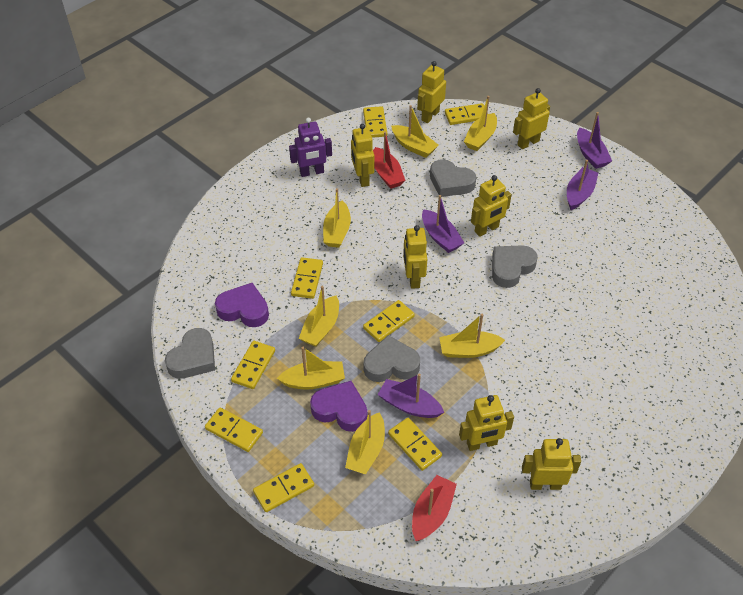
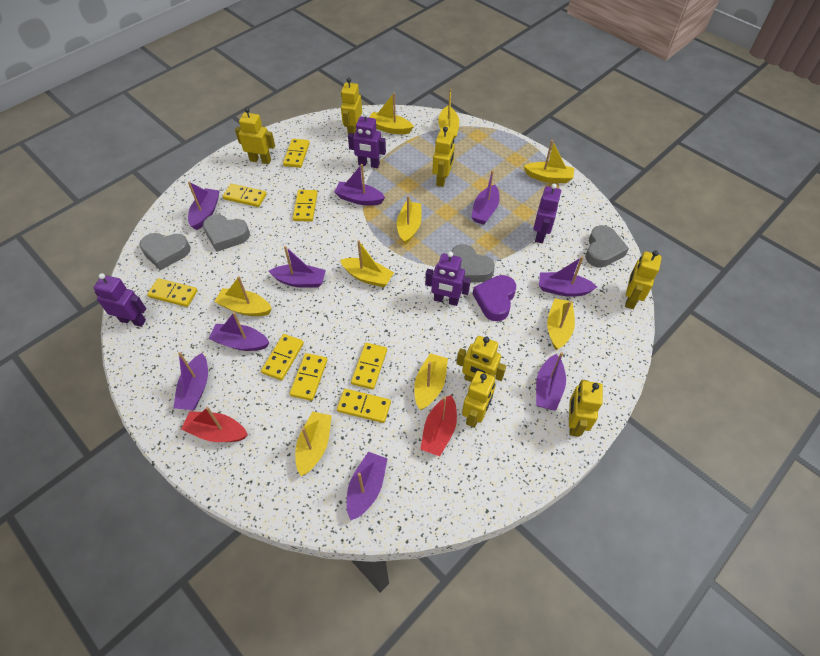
purple boat: 4 -> 9
purple heart: 2 -> 1
purple robot: 1 -> 4
yellow boat: 7 -> 9

